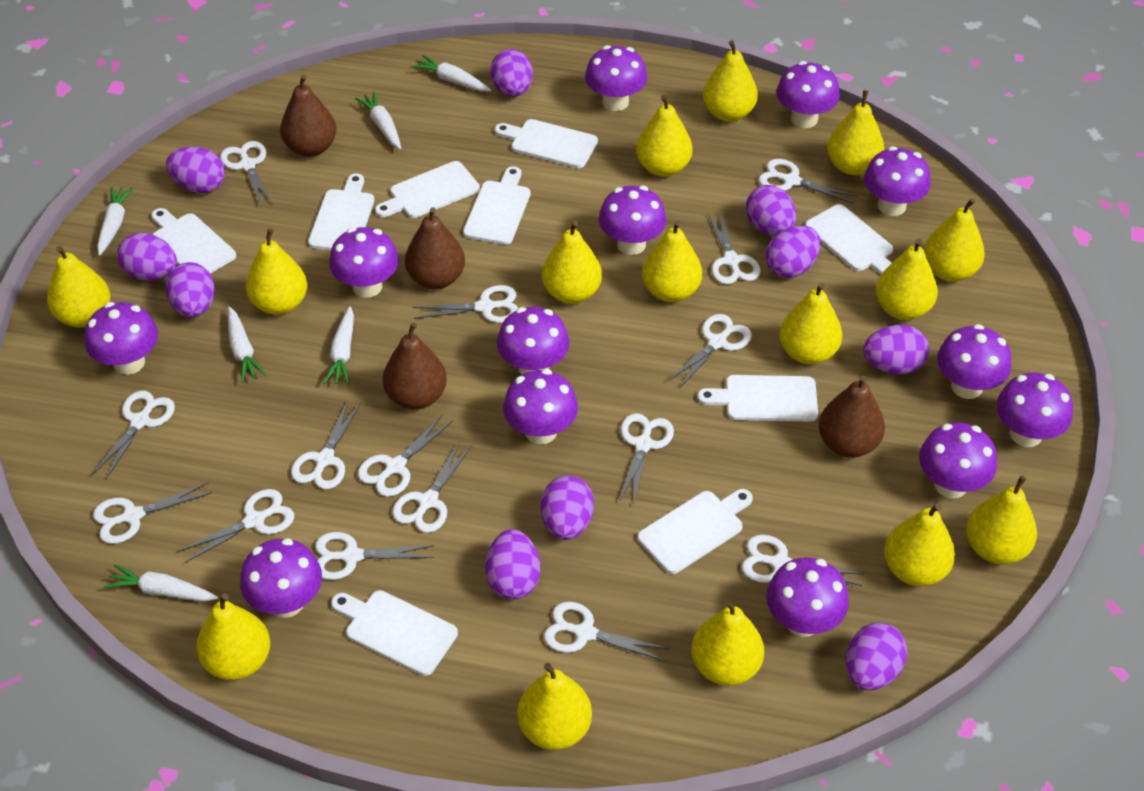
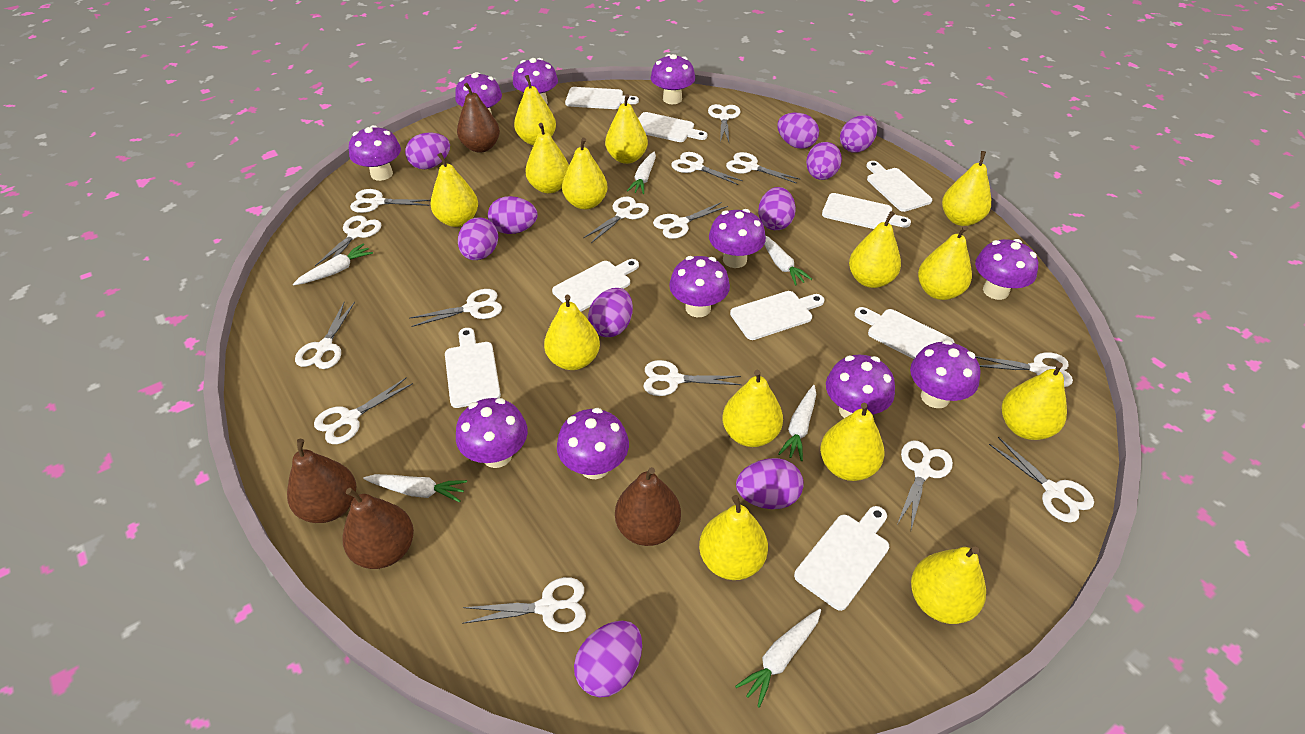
purple mushroom: 13 -> 11
yellow pear: 15 -> 14

